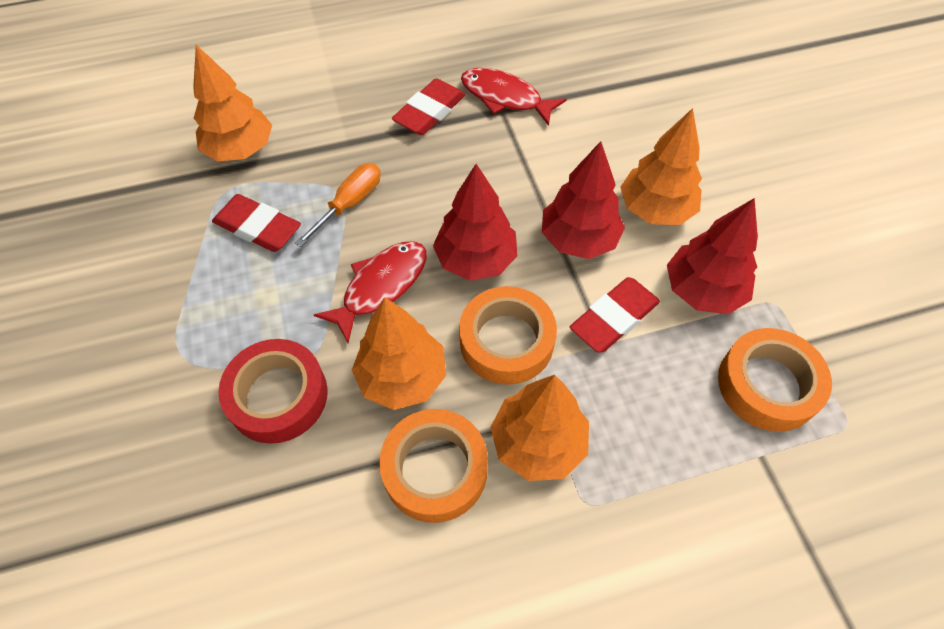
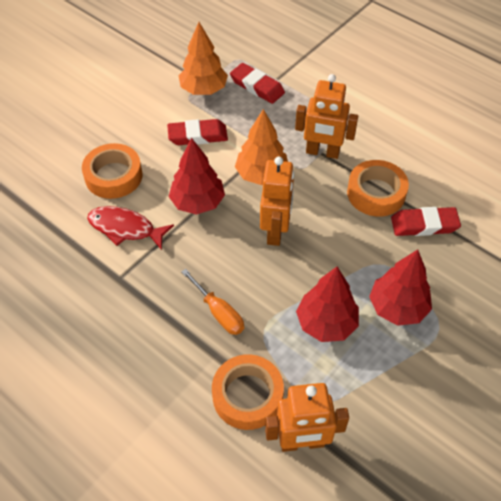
orange robot: 0 -> 3
orange tree: 4 -> 2
red fish: 2 -> 1
red tape: 1 -> 0

